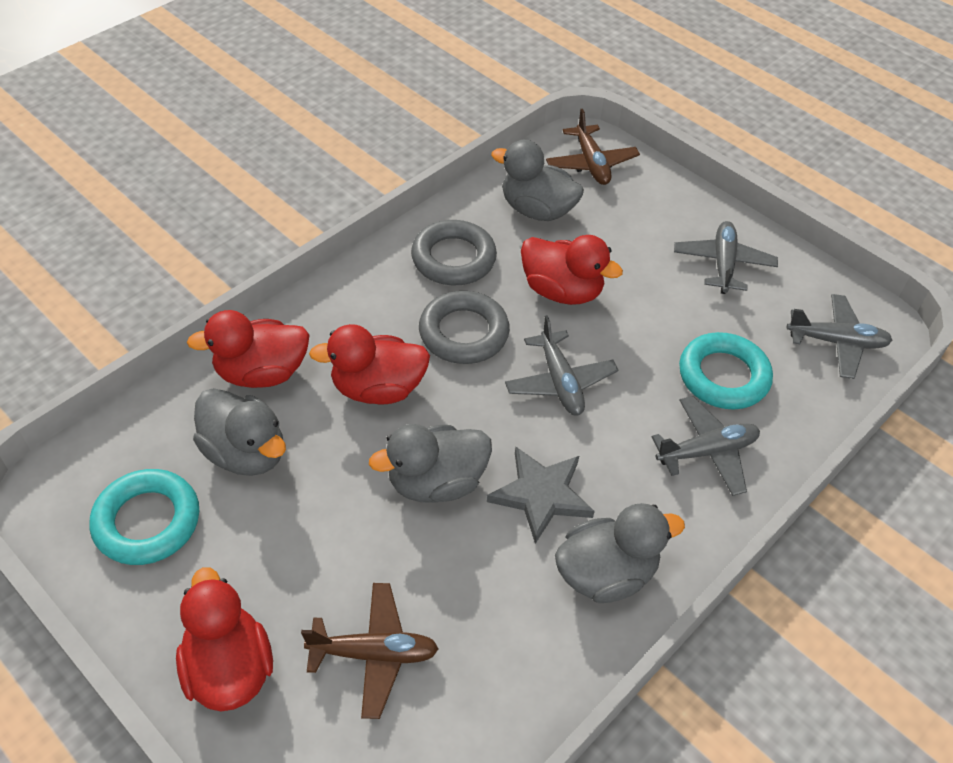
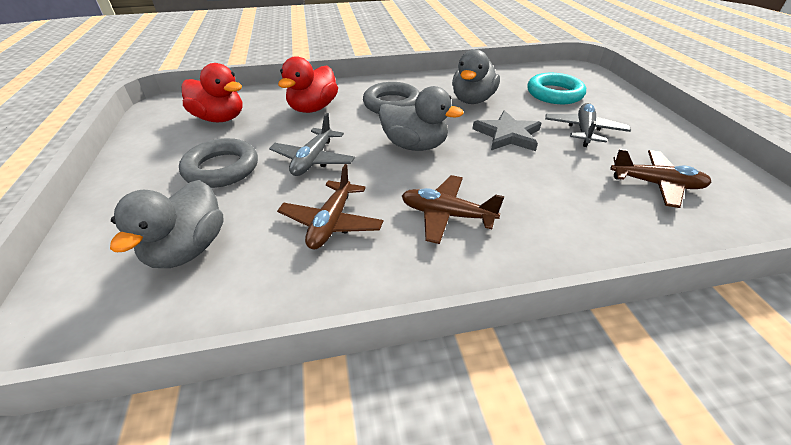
brown plane: 2 -> 3
grey duck: 4 -> 3
grey plane: 4 -> 2
red duck: 4 -> 2
turquoise ring: 2 -> 1

